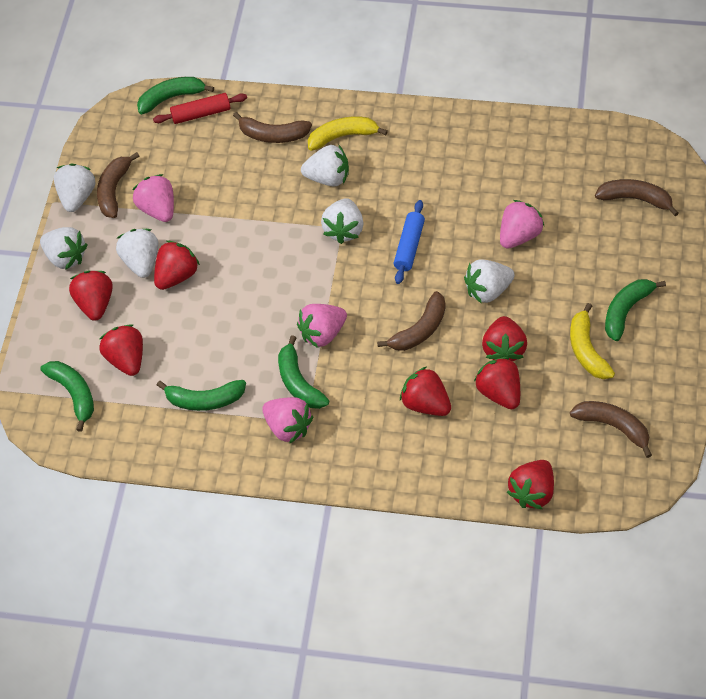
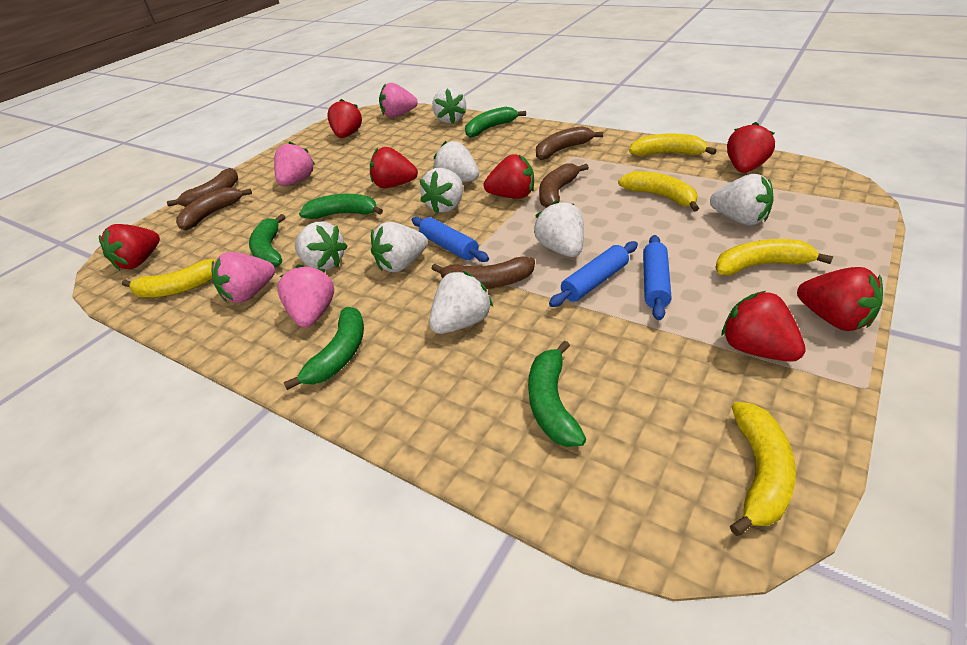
blue rolling pin: 1 -> 3
red rolling pin: 1 -> 0
white strawberry: 6 -> 8
yellow banana: 2 -> 5

